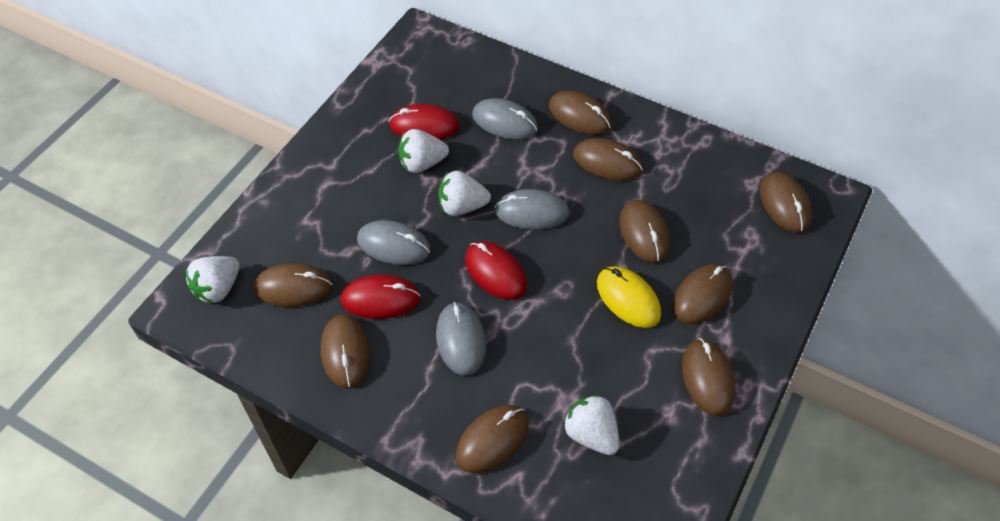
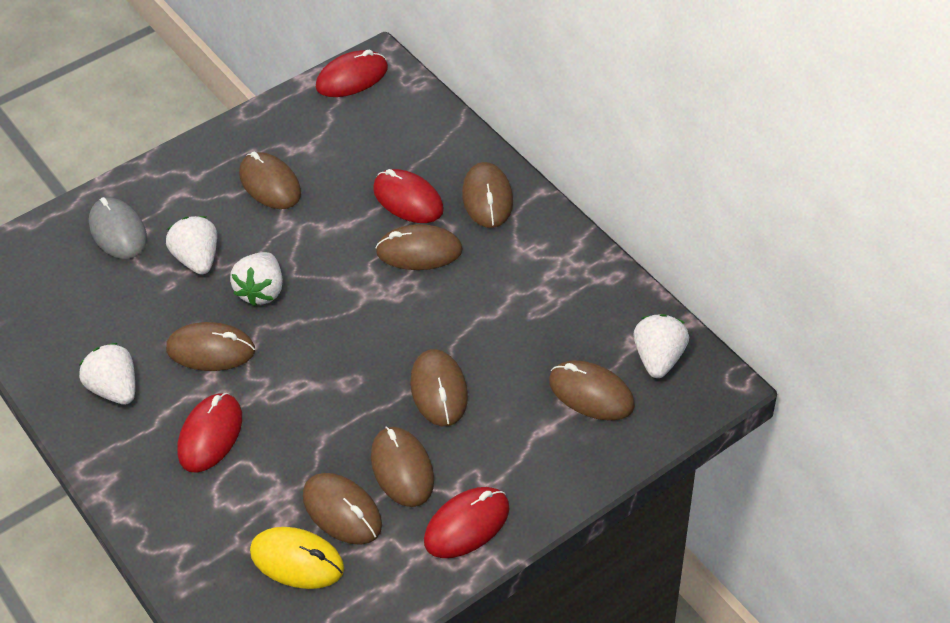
brown mouse: 9 -> 8
grey mouse: 4 -> 1
red mouse: 3 -> 4

